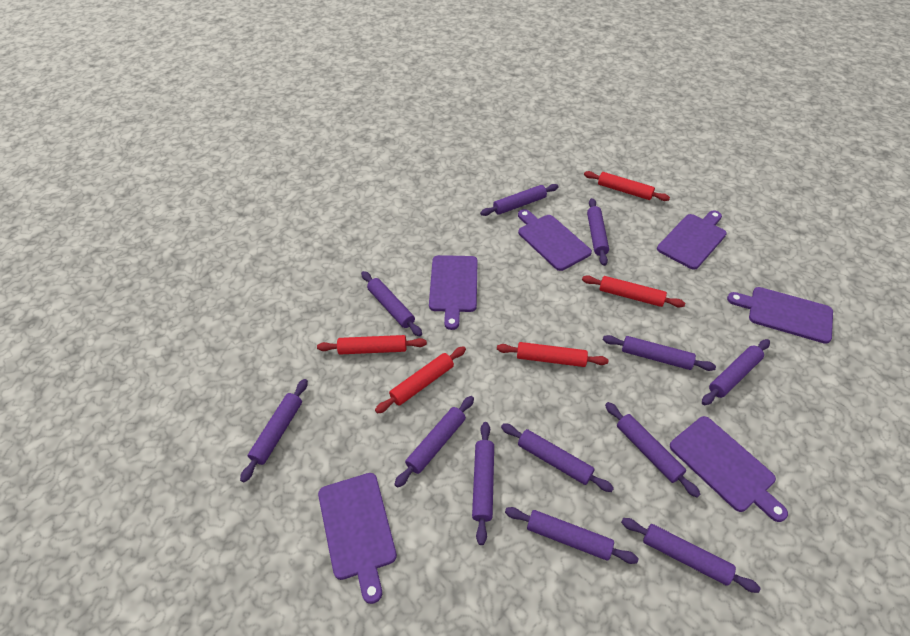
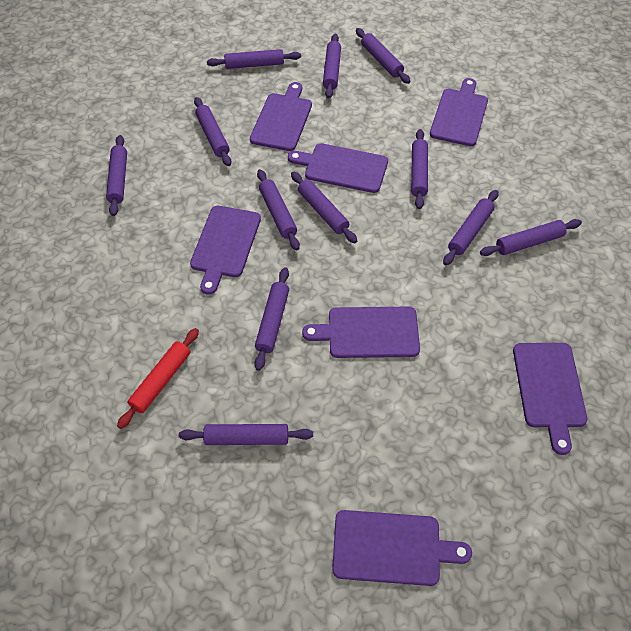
purple cutting board: 6 -> 7
red rolling pin: 5 -> 1

